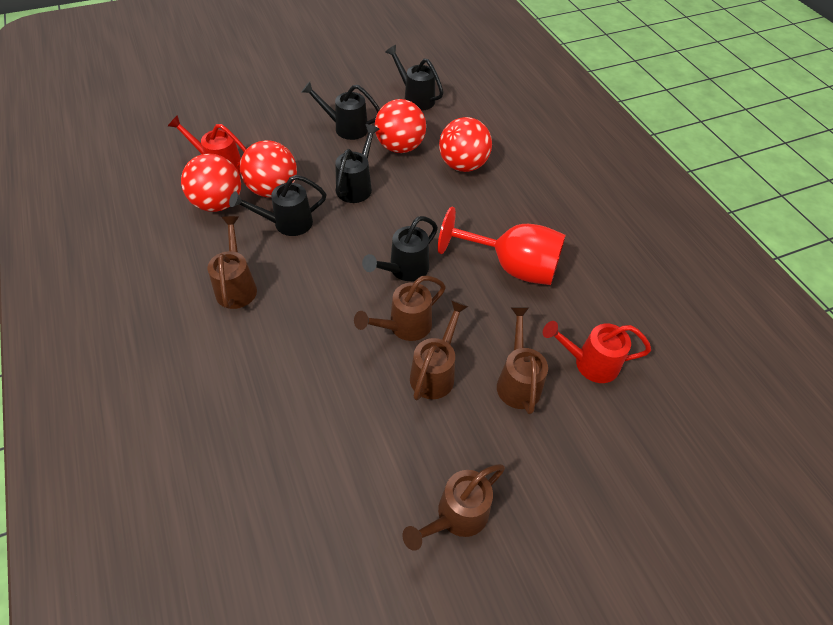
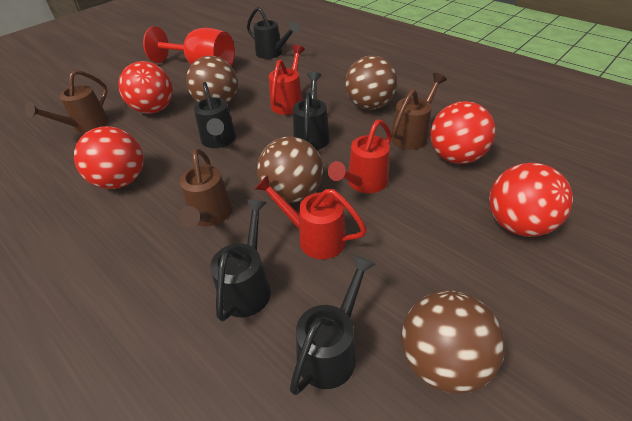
brown ball: 0 -> 4
brown watering can: 5 -> 3
red watering can: 2 -> 3

